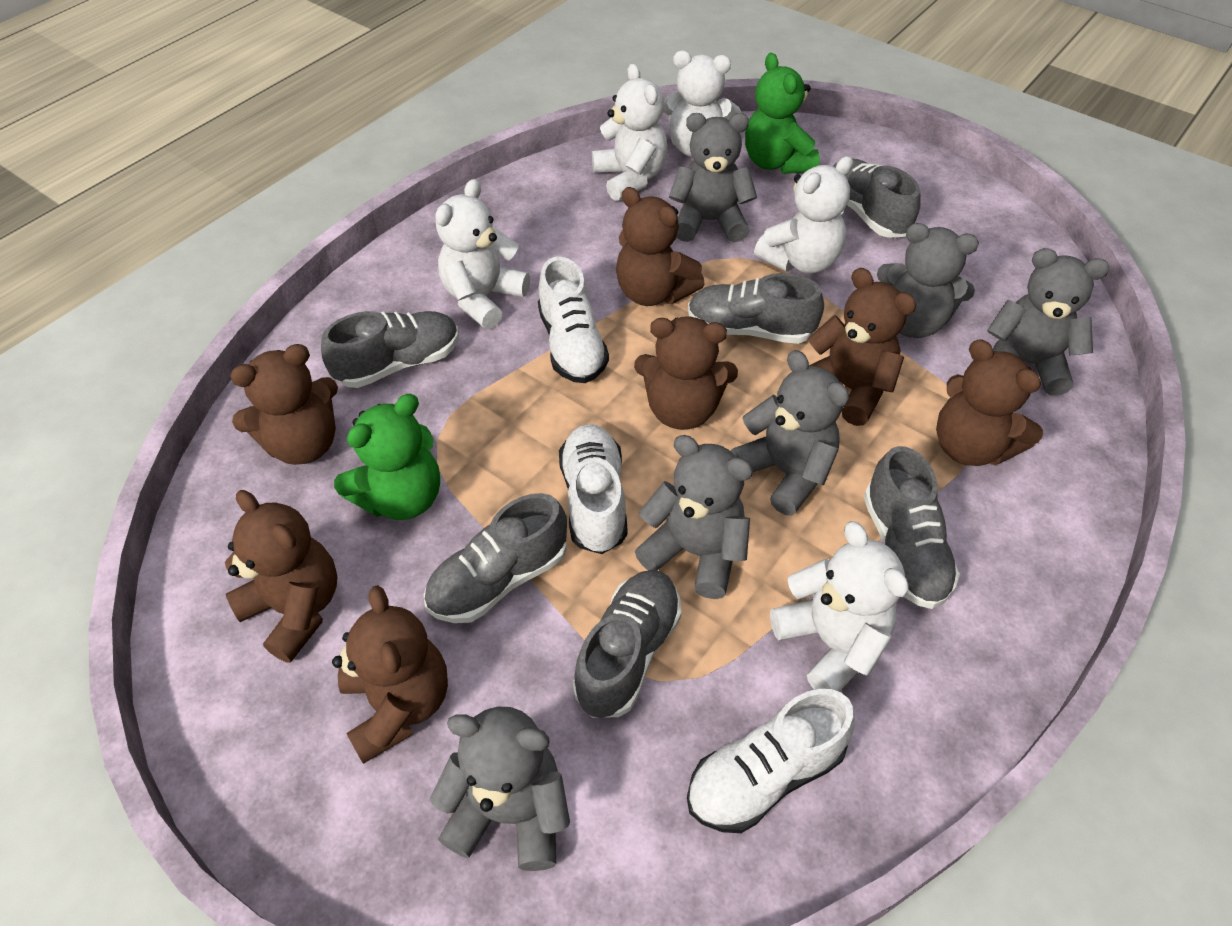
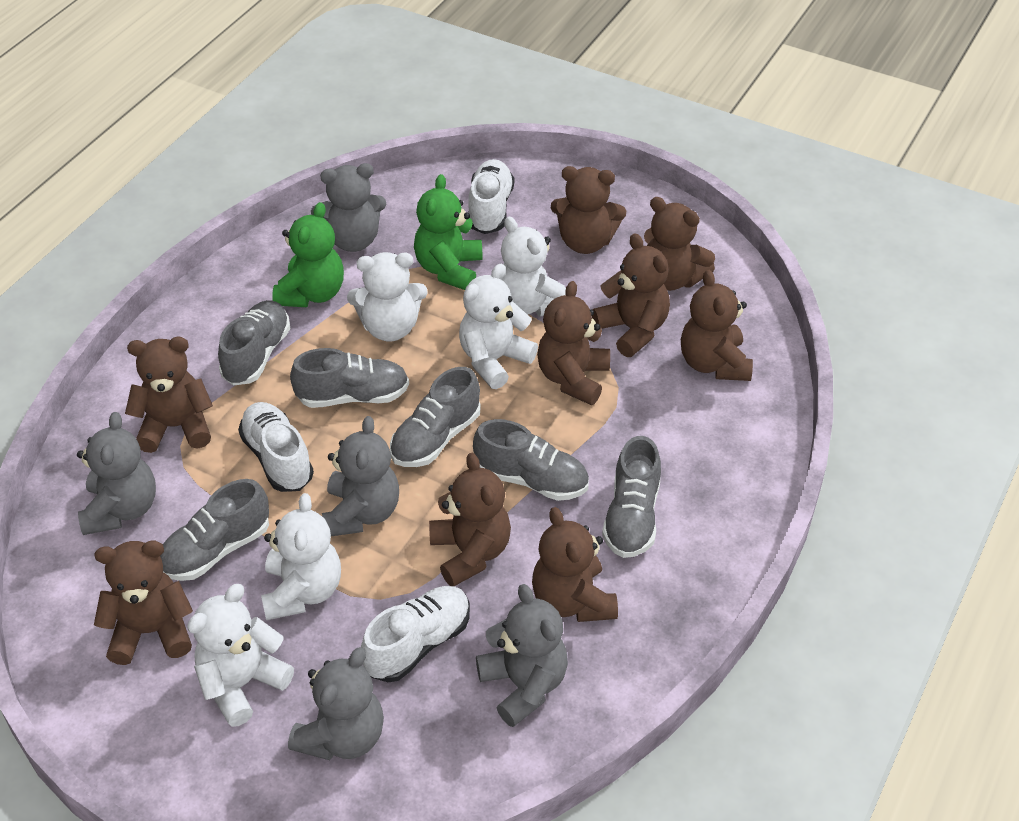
brown teddy bear: 7 -> 9
grey teddy bear: 6 -> 5

